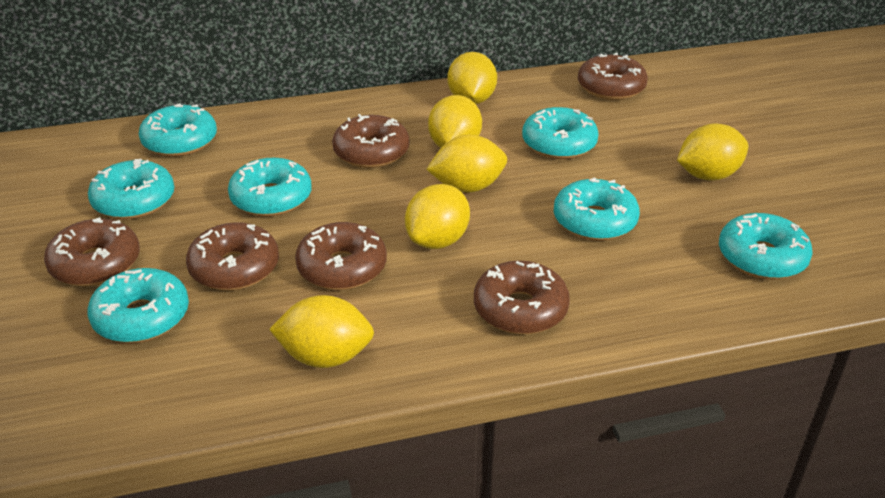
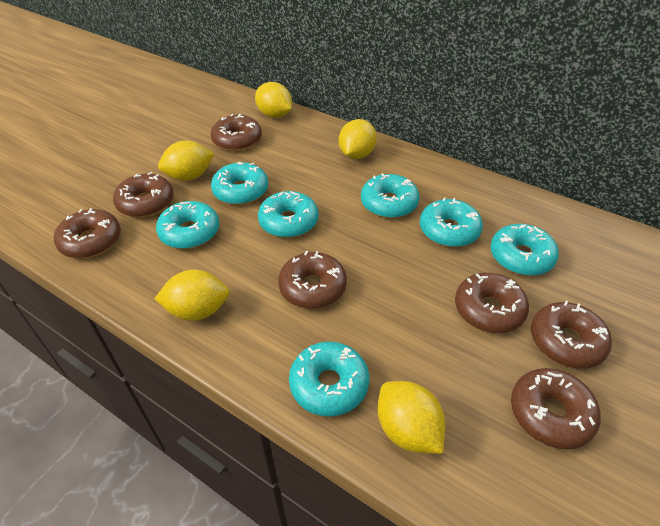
brown donut: 6 -> 7
yellow lemon: 6 -> 5

